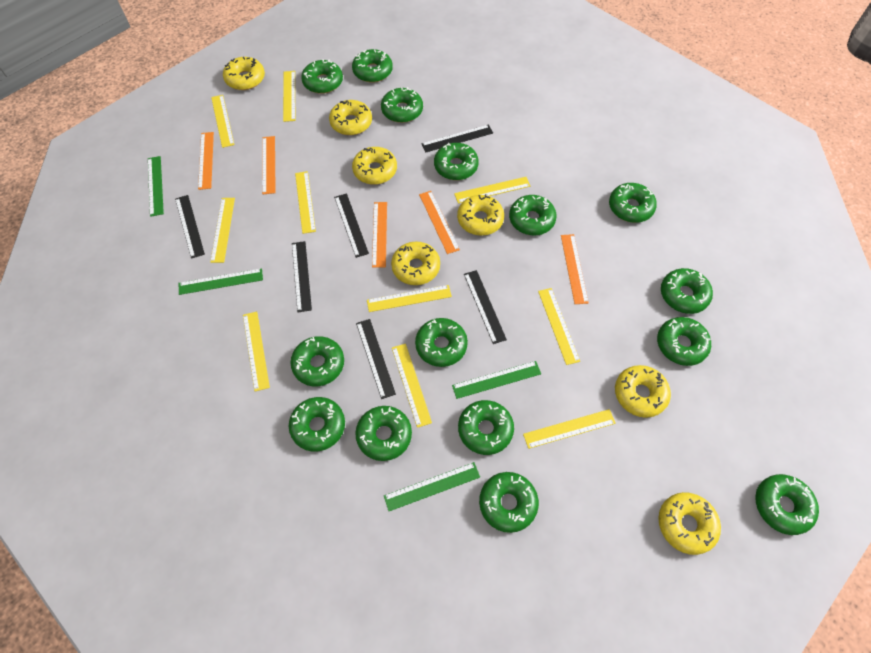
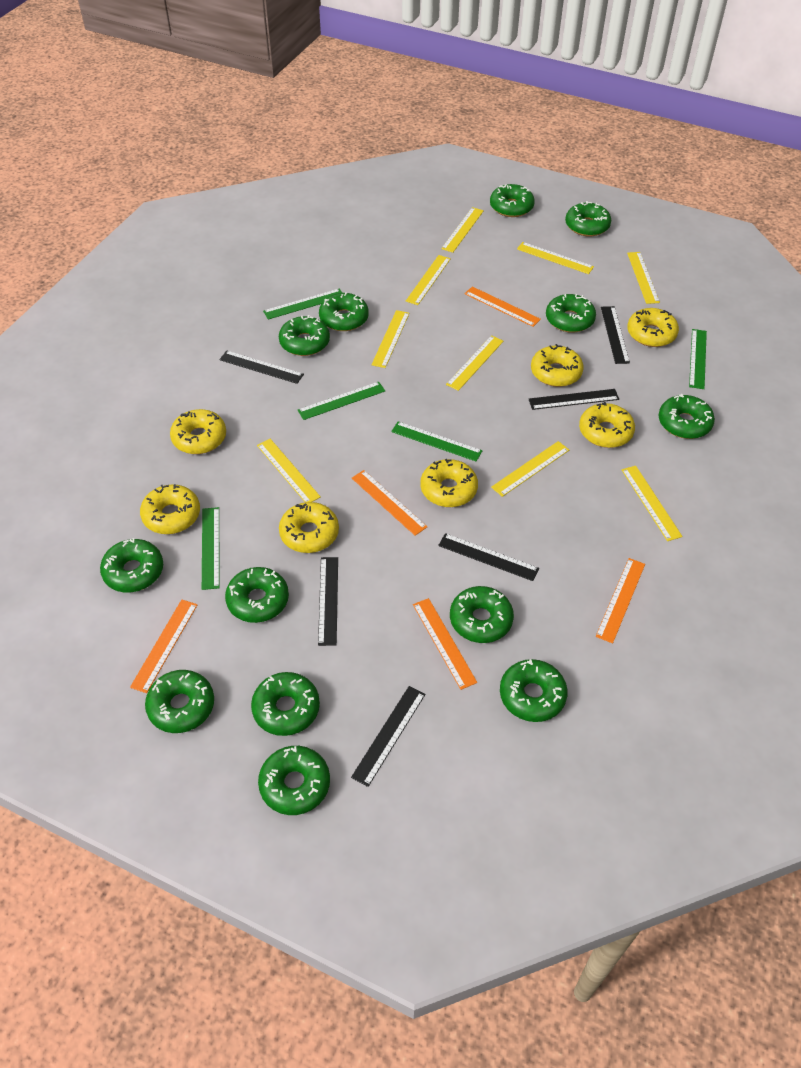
green donut: 15 -> 13
green ruler: 4 -> 5
yellow ruler: 10 -> 9

